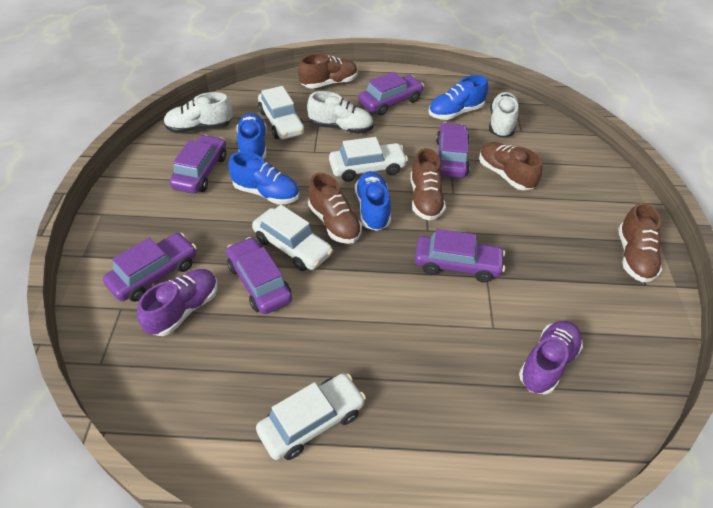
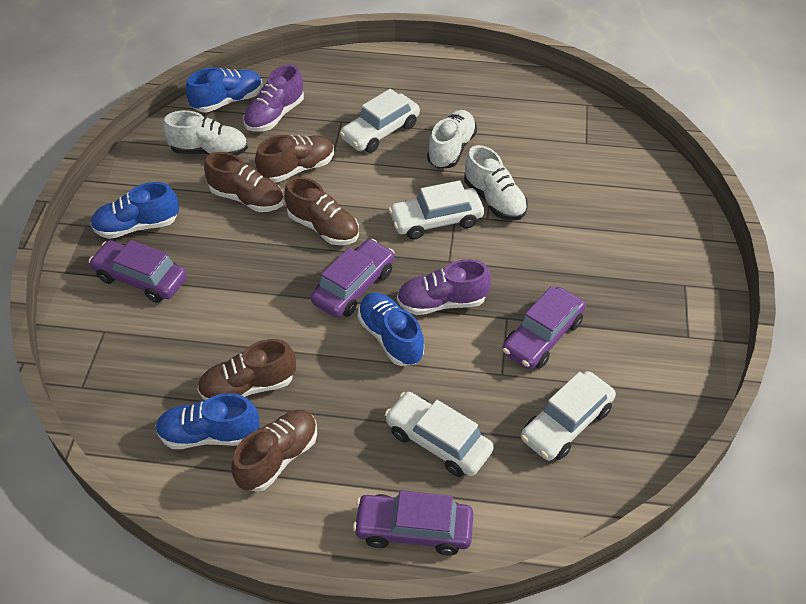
purple car: 6 -> 4

